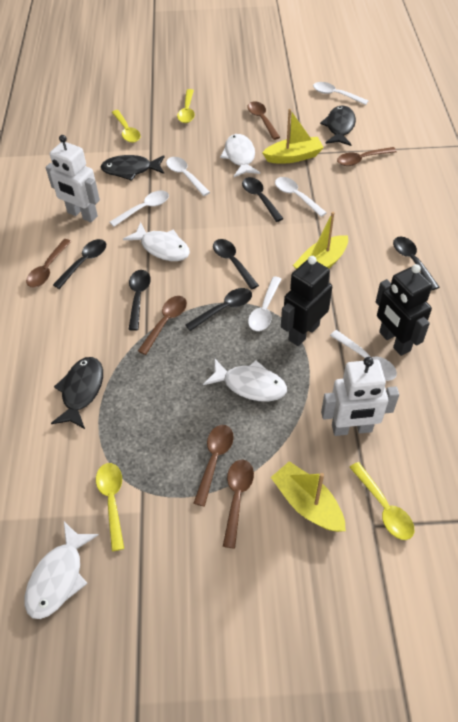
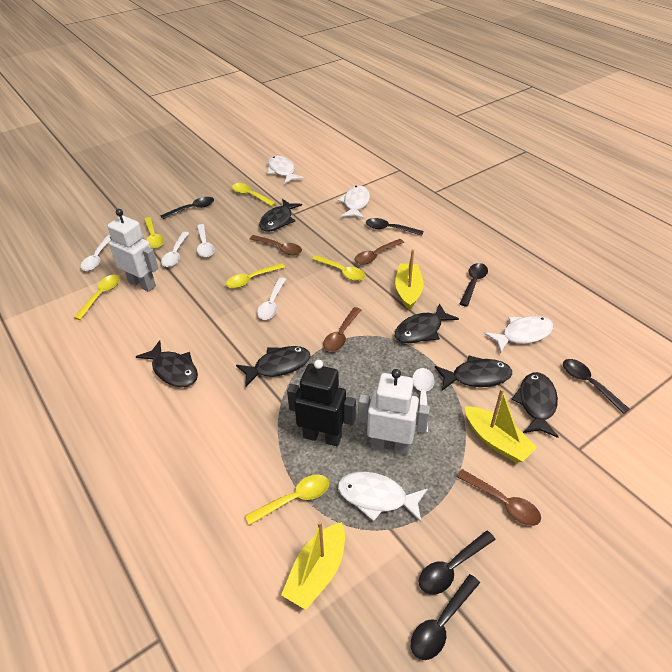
black fish: 3 -> 6
black robot: 2 -> 1
brown spoon: 6 -> 4
white spoon: 6 -> 5
yellow spoon: 4 -> 6

